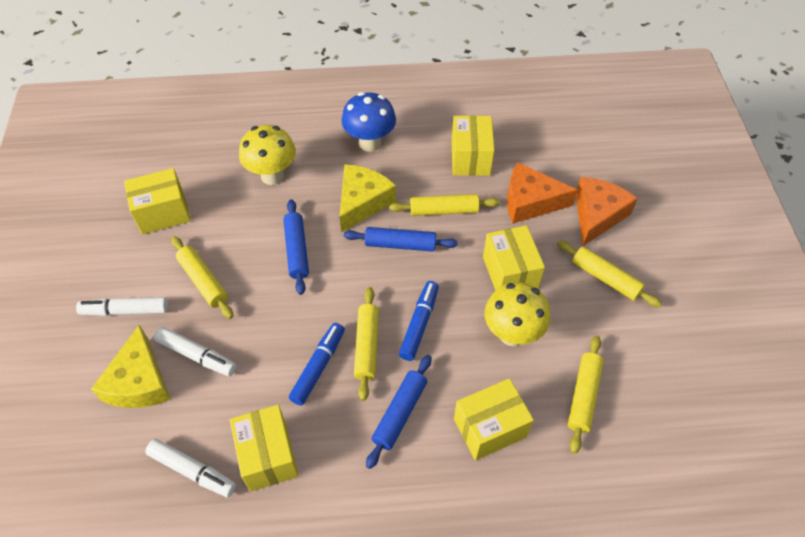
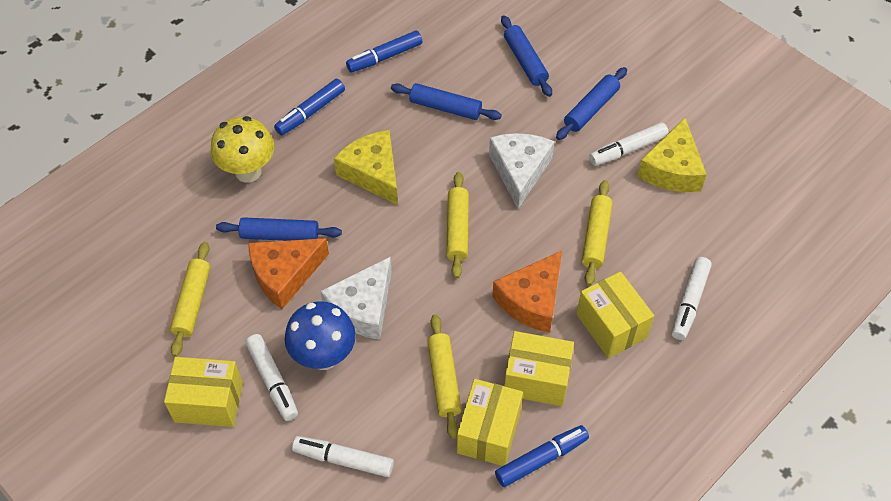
blue marker: 2 -> 3
blue rolling pin: 3 -> 4
white cheese: 0 -> 2
white marker: 3 -> 4
yellow box: 5 -> 4
yellow mushroom: 2 -> 1
yellow rolling pin: 5 -> 4

